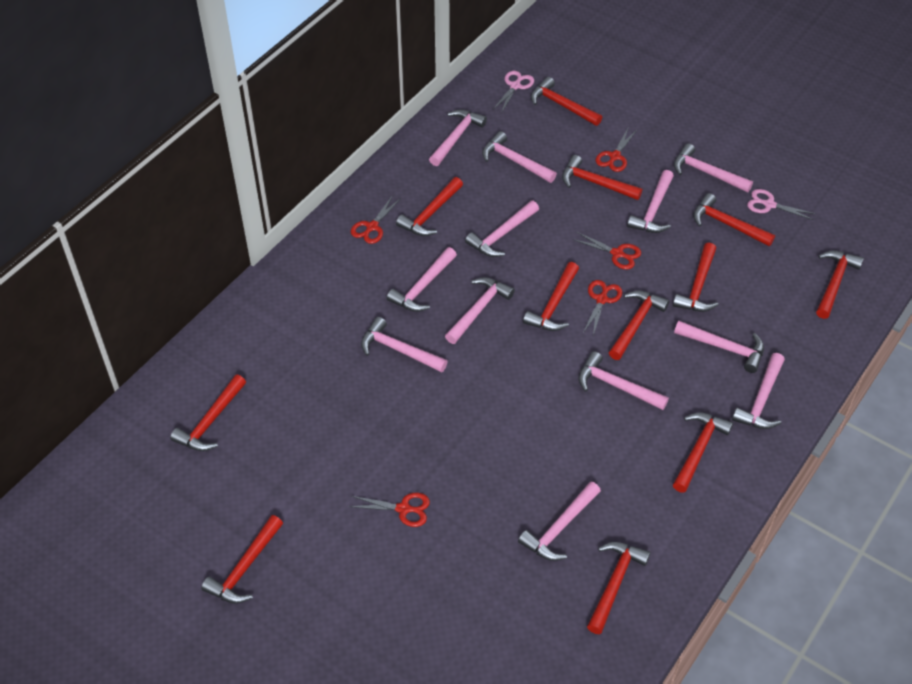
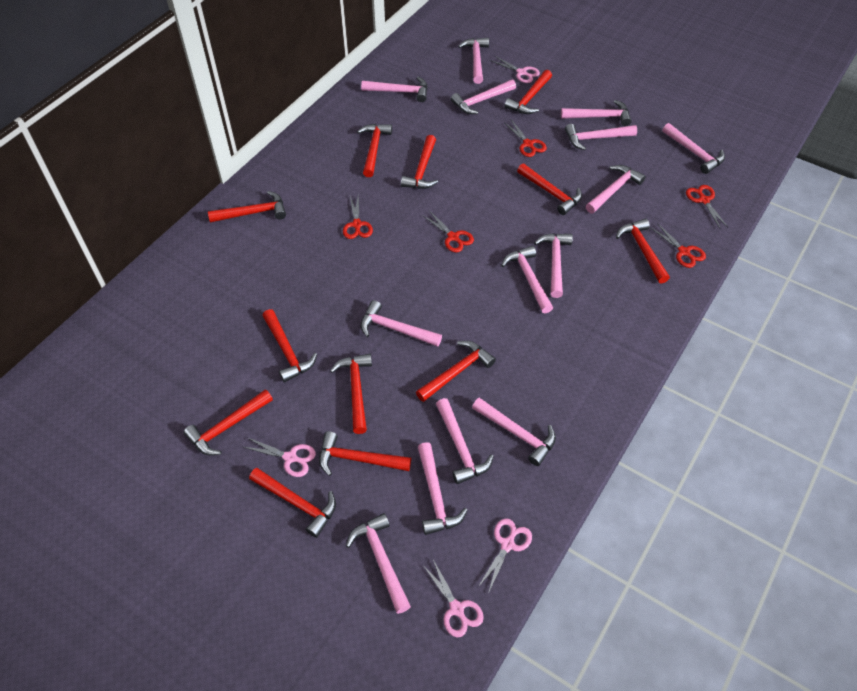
pink hammer: 12 -> 14
pink scissors: 2 -> 4

